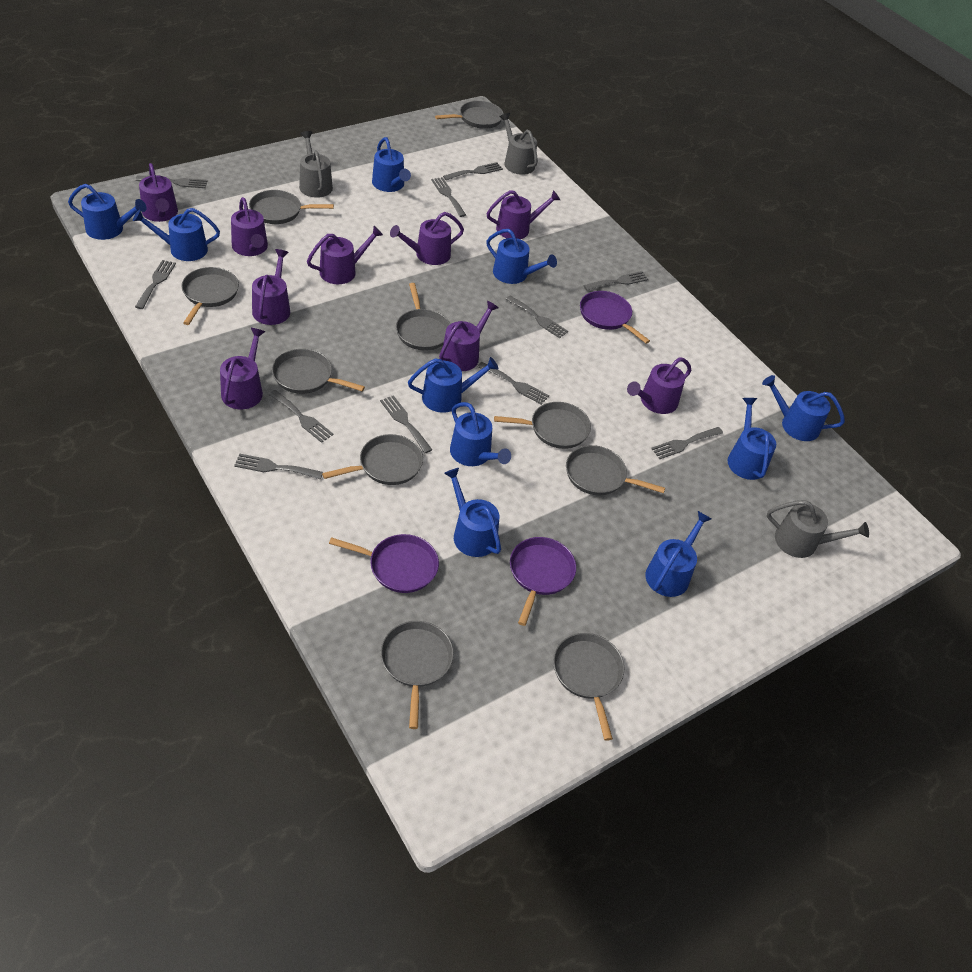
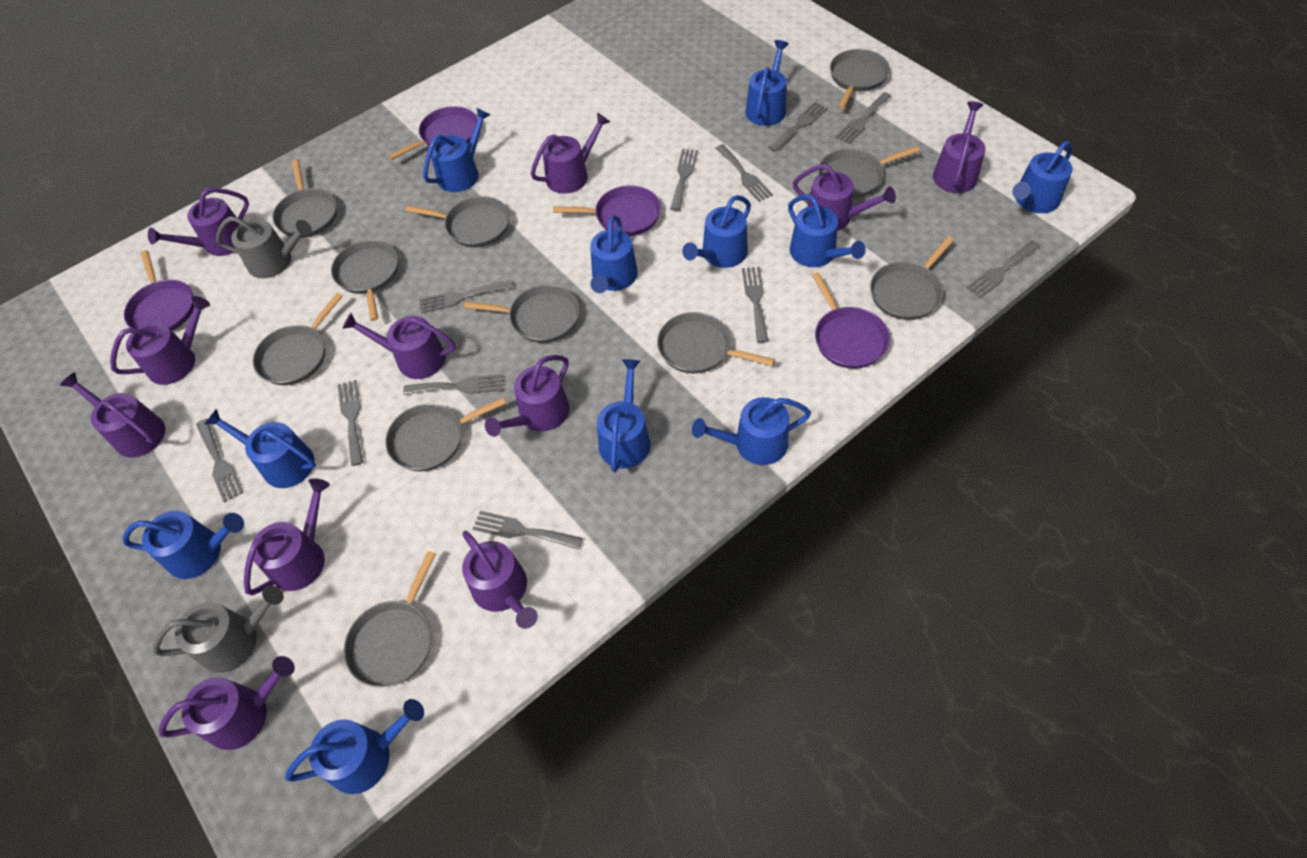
blue watering can: 10 -> 11
grey pan: 10 -> 11
grey watering can: 3 -> 2
purple pan: 3 -> 4
purple watering can: 9 -> 11

